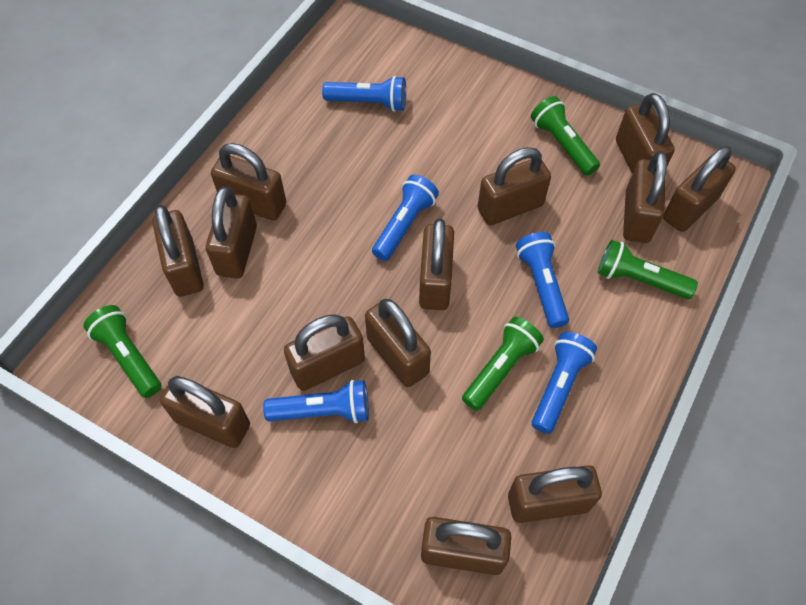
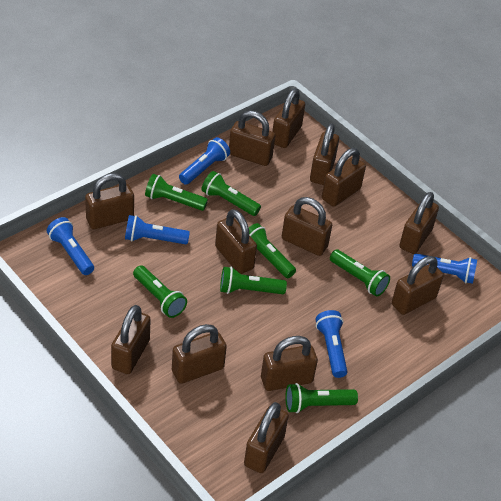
green flashlight: 4 -> 7

